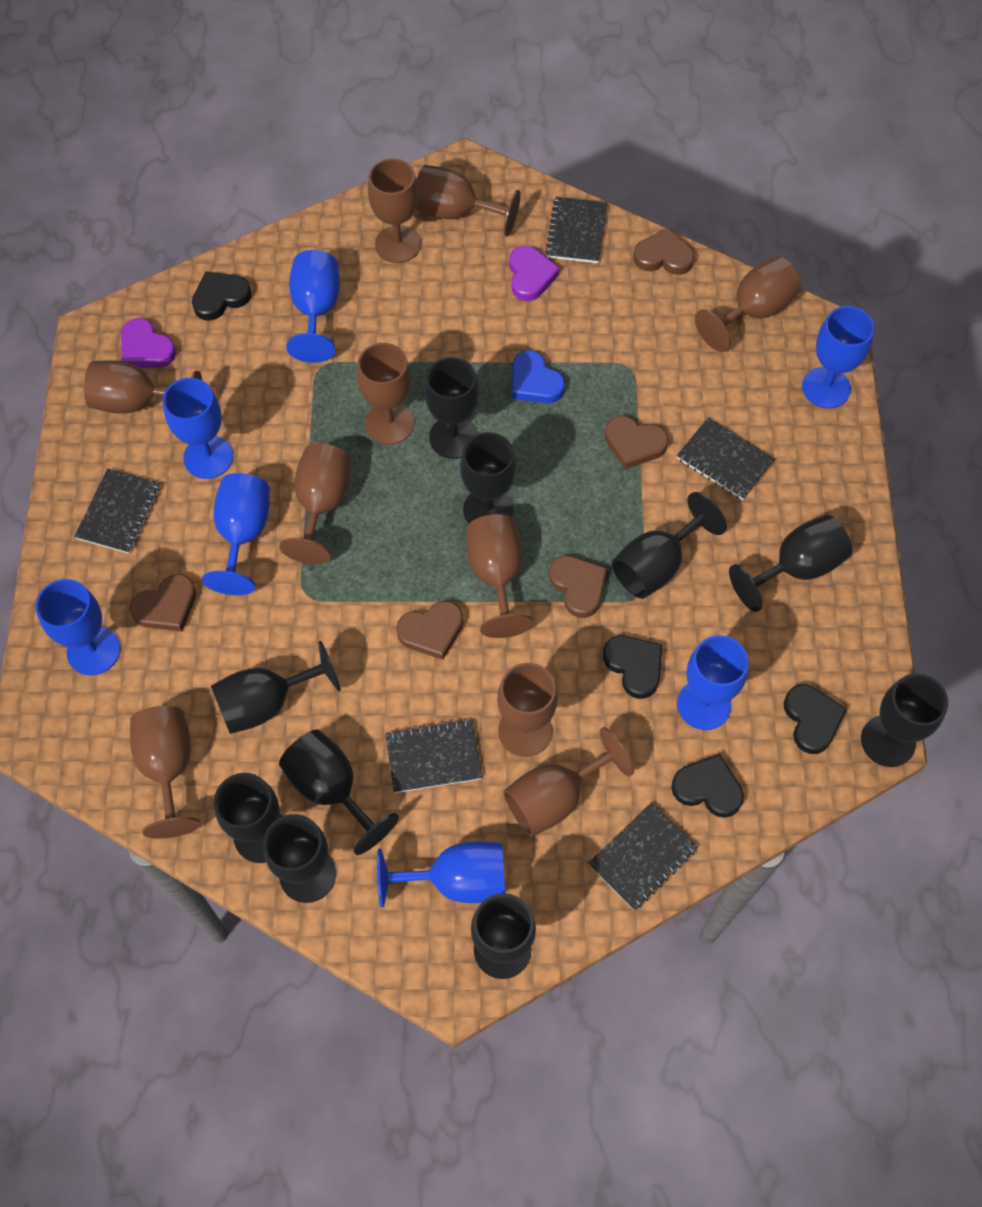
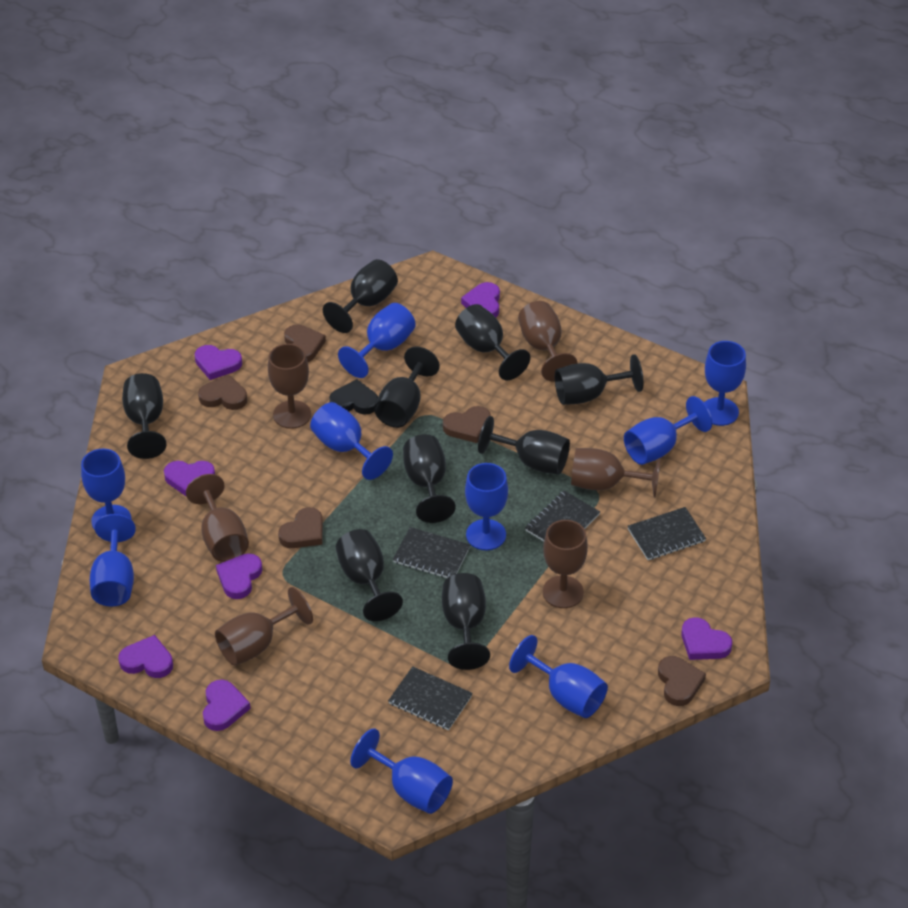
black goblet: 10 -> 9
black heart: 4 -> 1
black notebook: 5 -> 4
blue goblet: 7 -> 9
blue heart: 1 -> 0
brown goblet: 10 -> 6
purple heart: 2 -> 7

